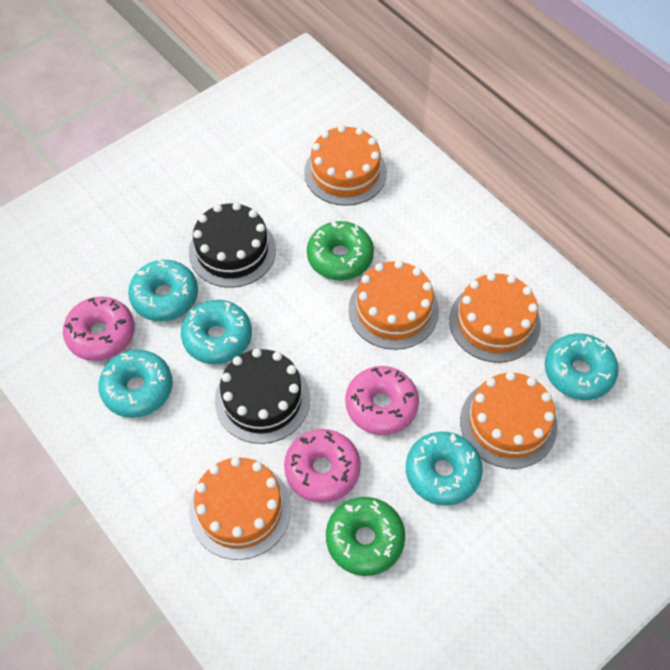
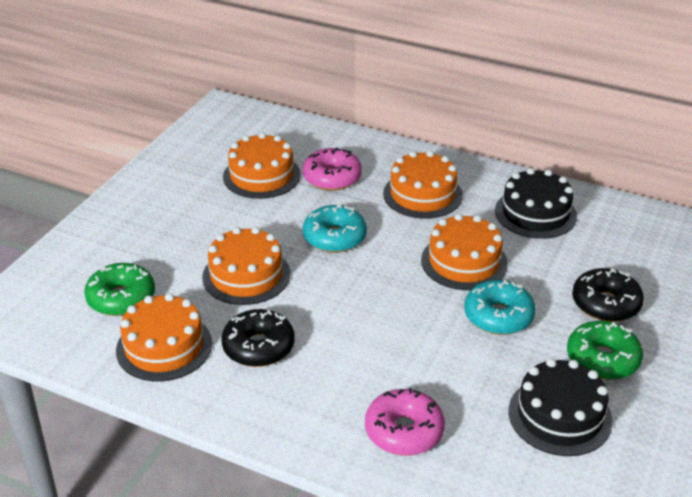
black donut: 0 -> 2
pink donut: 3 -> 2
turquoise donut: 5 -> 2

